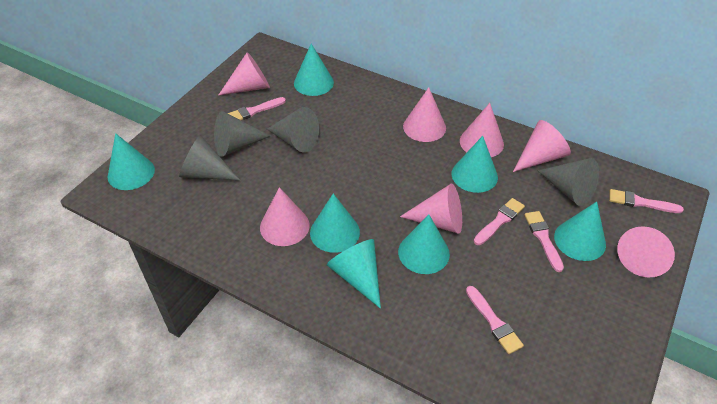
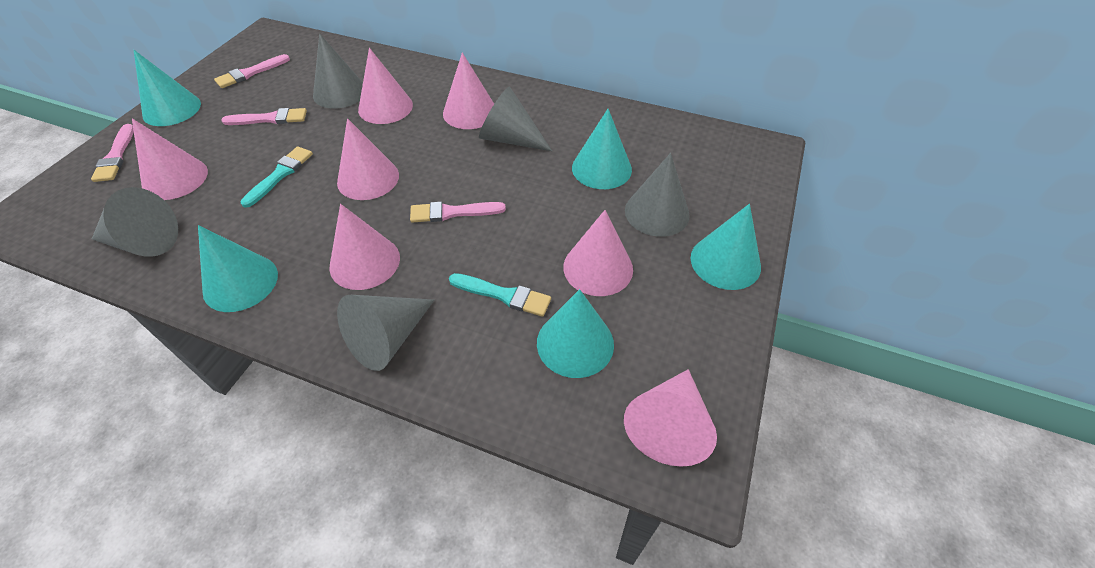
grey cone: 4 -> 5
pink brush: 5 -> 4
turquoise brush: 0 -> 2
turquoise cone: 7 -> 5

